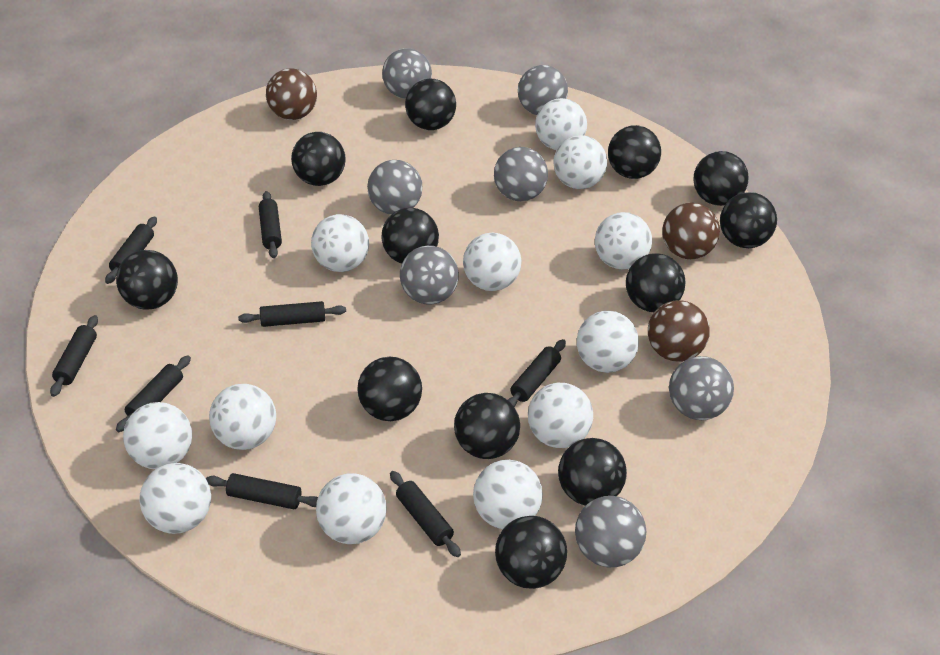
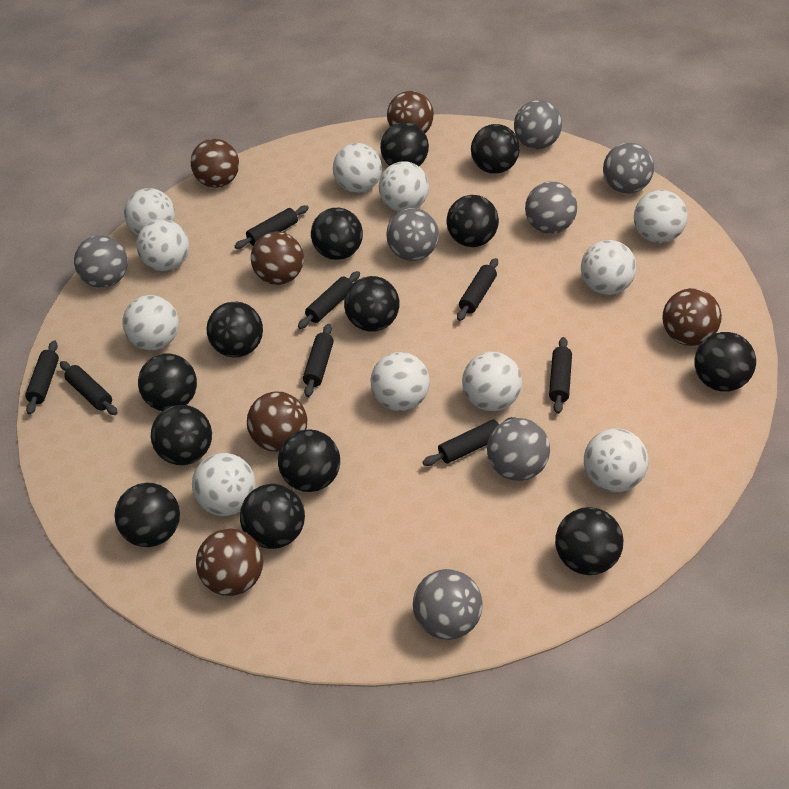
black ball: 12 -> 13
brown ball: 3 -> 6
white ball: 12 -> 11

